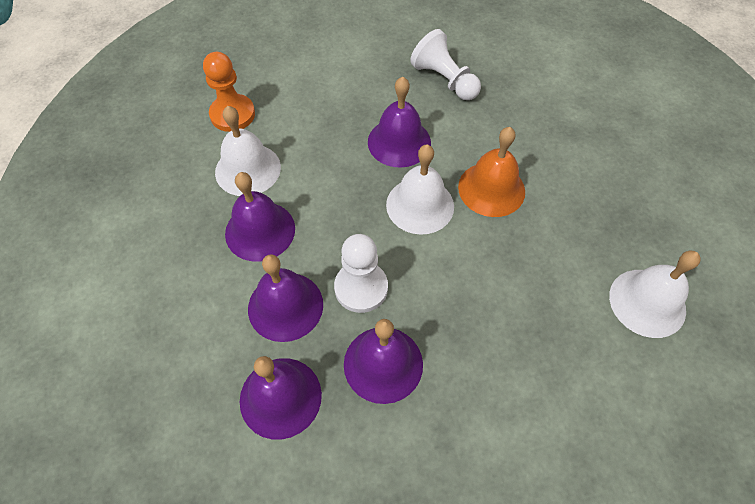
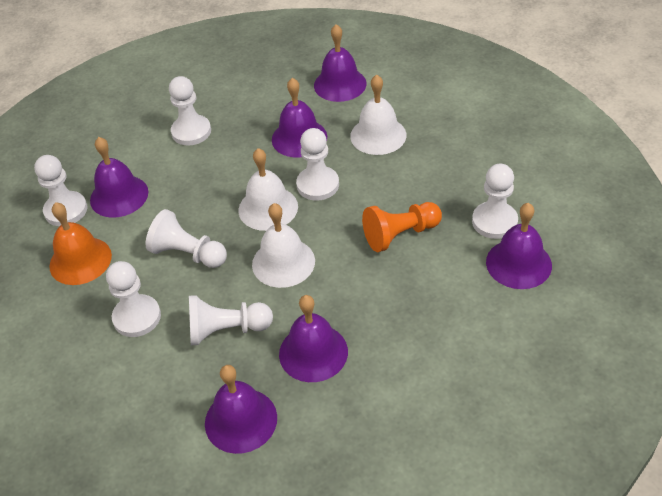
purple bell: 5 -> 6
white pawn: 2 -> 7

